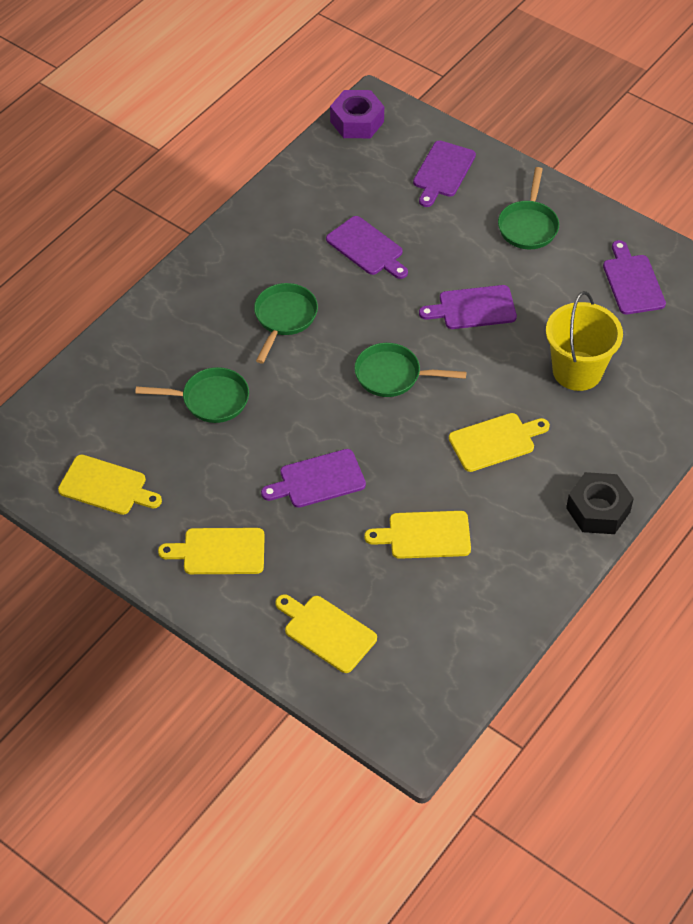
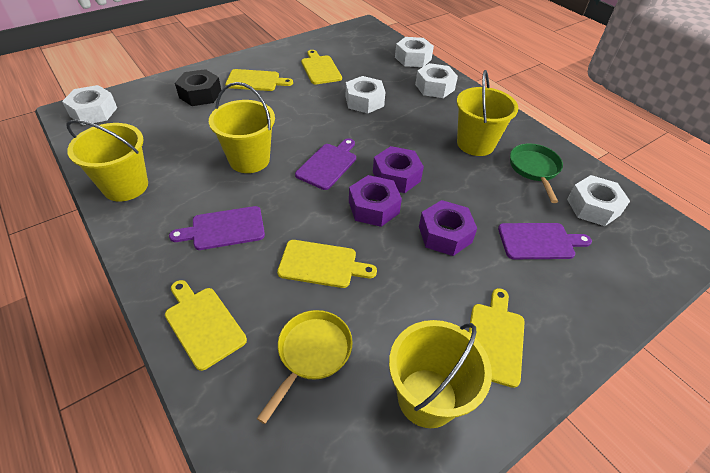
green pan: 4 -> 1
purple cutting board: 5 -> 3
purple nut: 1 -> 3
white nut: 0 -> 5
yellow bucket: 1 -> 4
yellow pan: 0 -> 1

